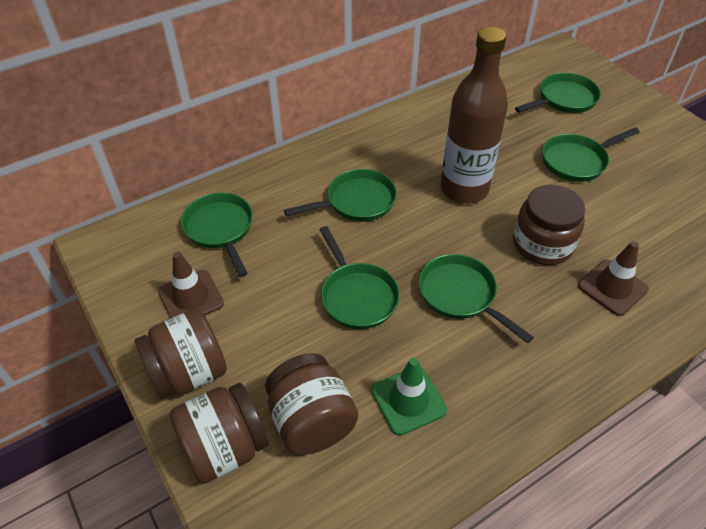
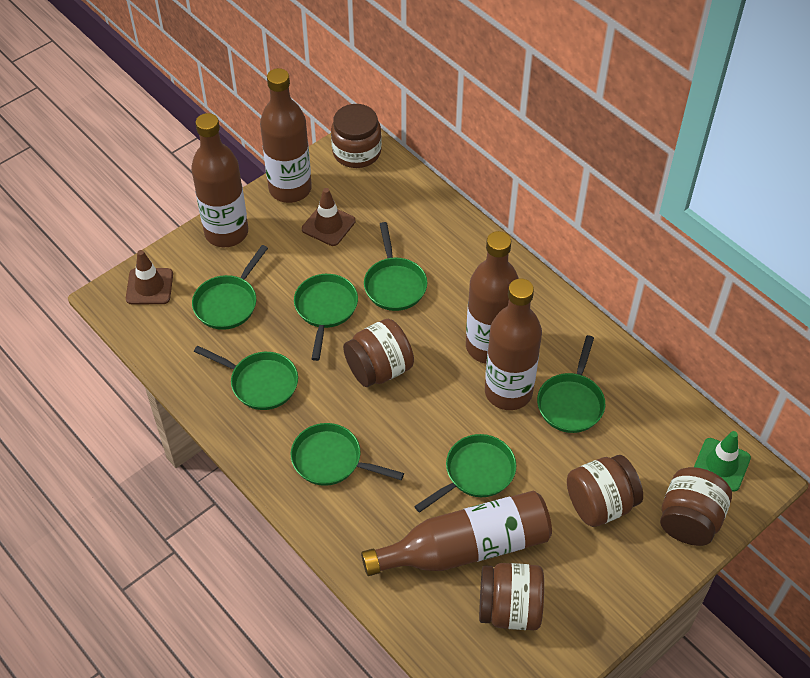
brown bottle: 1 -> 5
brown jar: 4 -> 5
green pan: 6 -> 7

